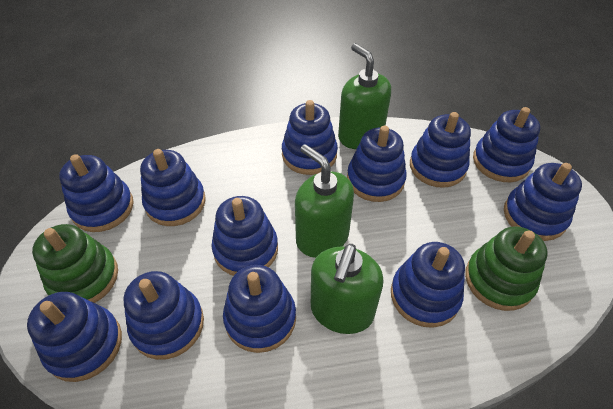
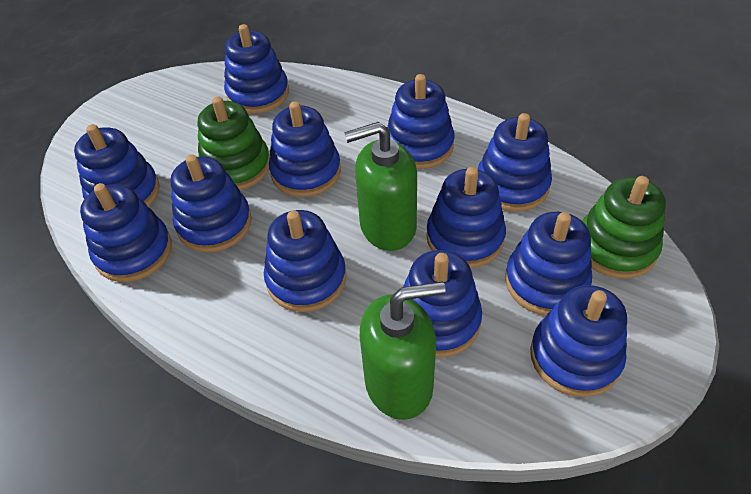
green soap dispenser: 3 -> 2

